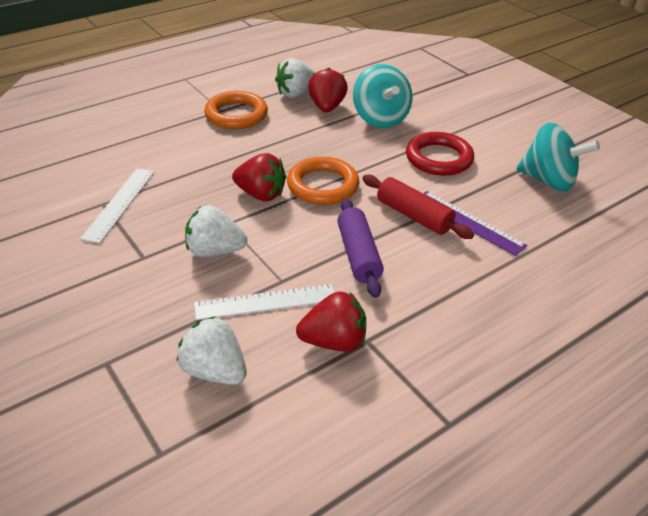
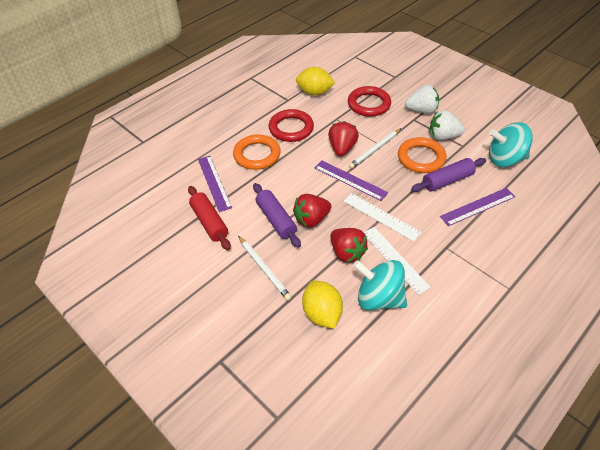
purple rolling pin: 1 -> 2
purple ruler: 1 -> 3
red ring: 1 -> 2
white pencil: 0 -> 2
white strawberry: 3 -> 2
yellow lemon: 0 -> 2

